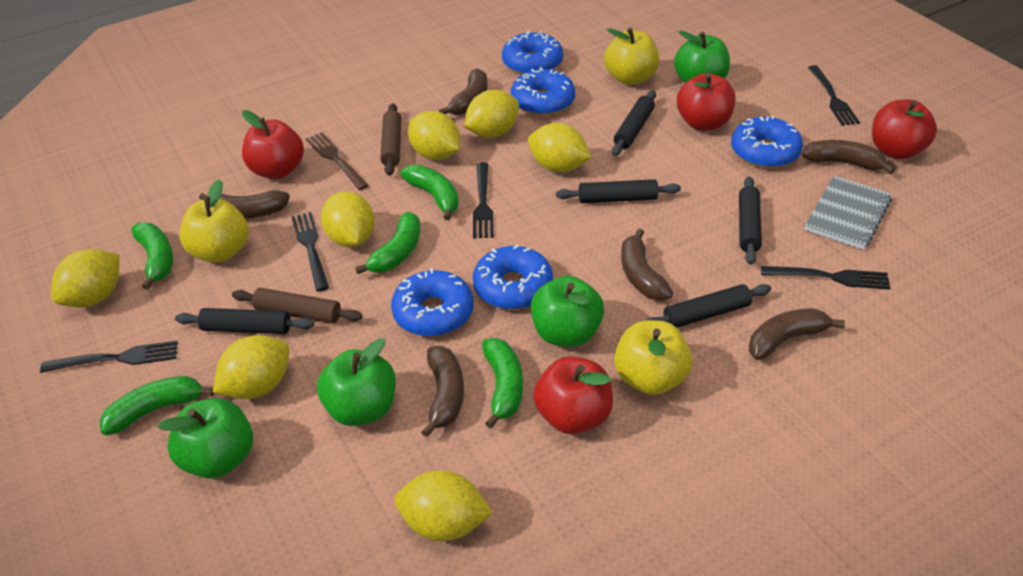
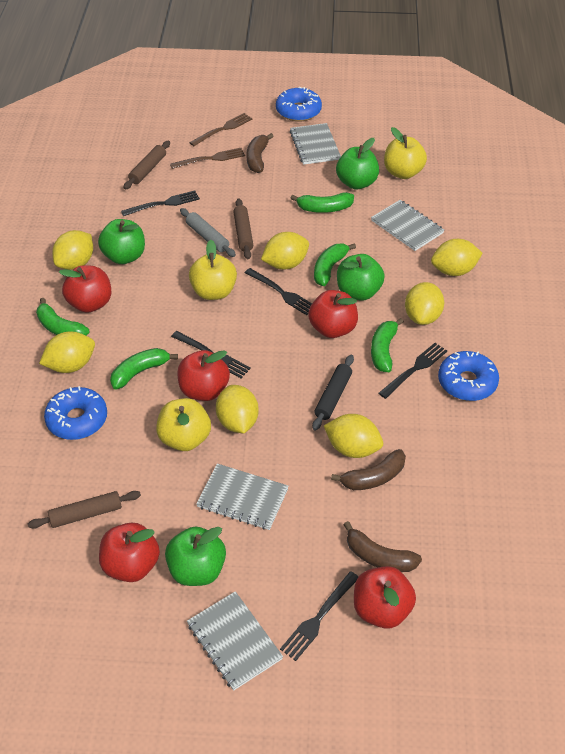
black rolling pin: 5 -> 1
blue donut: 5 -> 3
brown banana: 6 -> 3
brown fork: 1 -> 2
brown rolling pin: 2 -> 3
grey notebook: 1 -> 4
grey rolling pin: 0 -> 1
red apple: 4 -> 5

